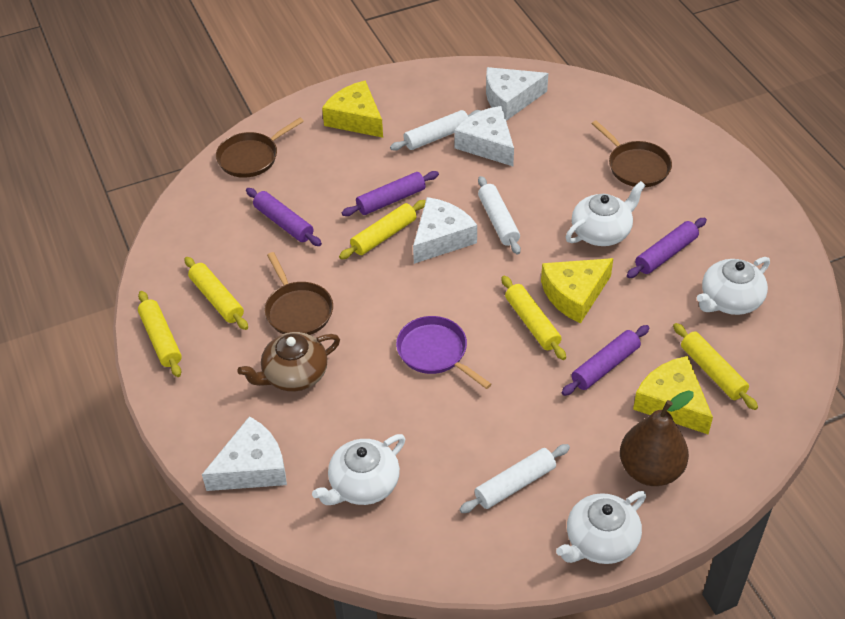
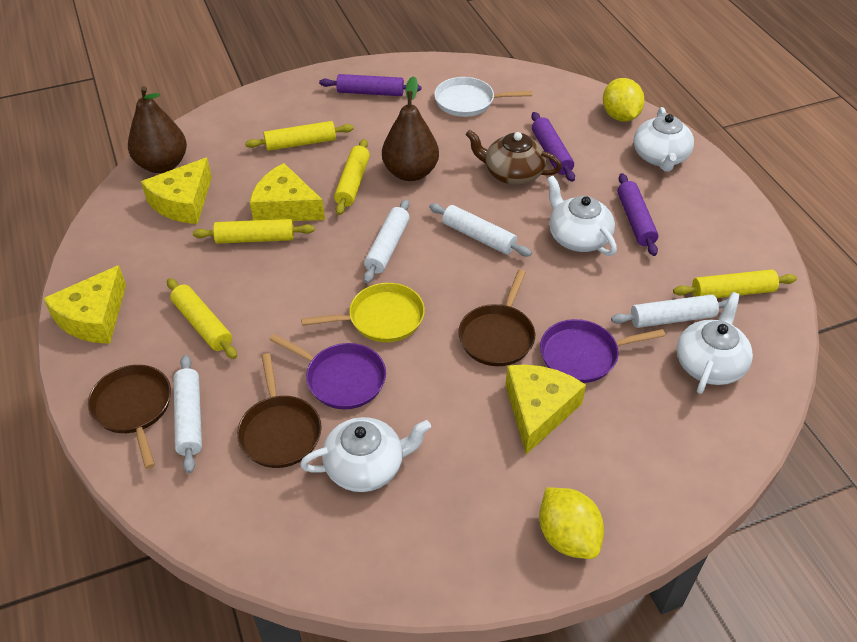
brown pear: 1 -> 2
purple pan: 1 -> 2
purple rolling pin: 4 -> 3
white cheese: 4 -> 0
white pan: 0 -> 1
white rolling pin: 3 -> 4
yellow cheese: 3 -> 4
yellow lemon: 0 -> 2
yellow pan: 0 -> 1

